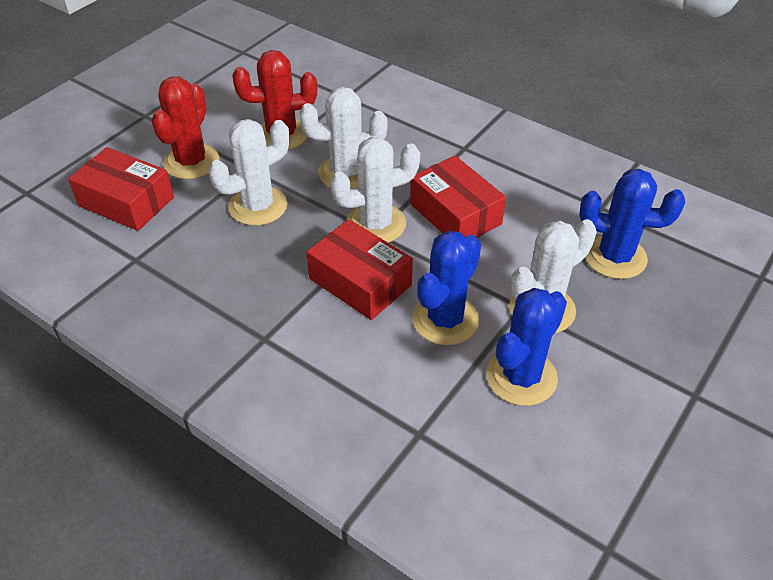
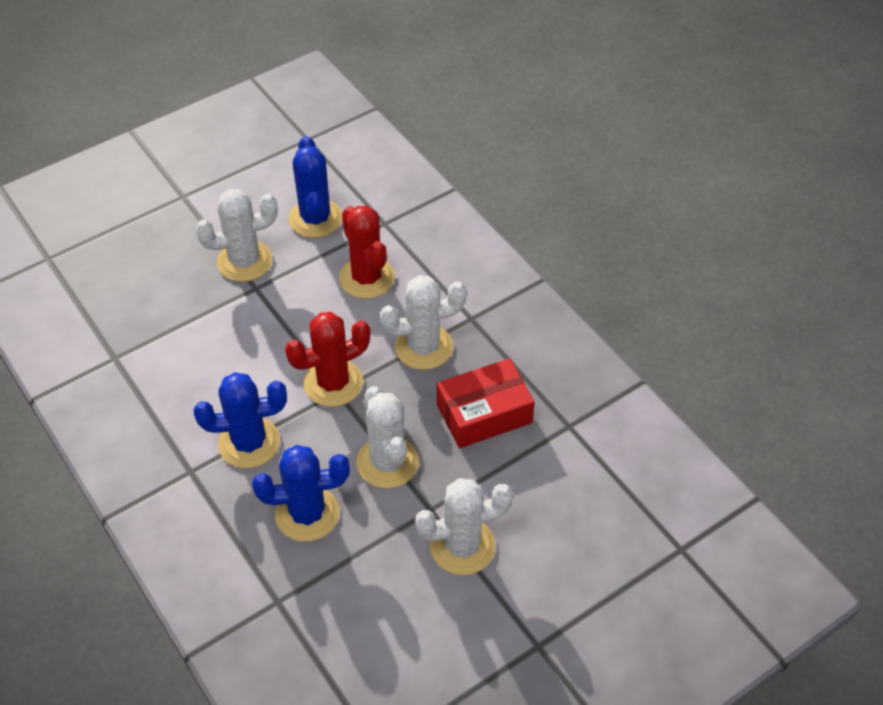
red box: 3 -> 1

